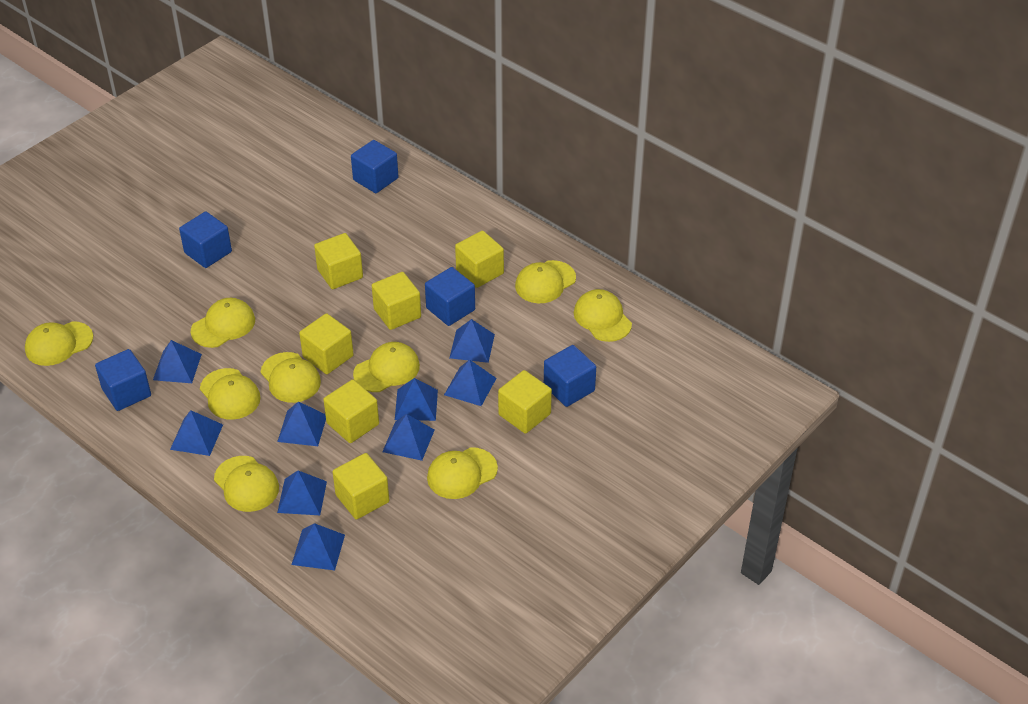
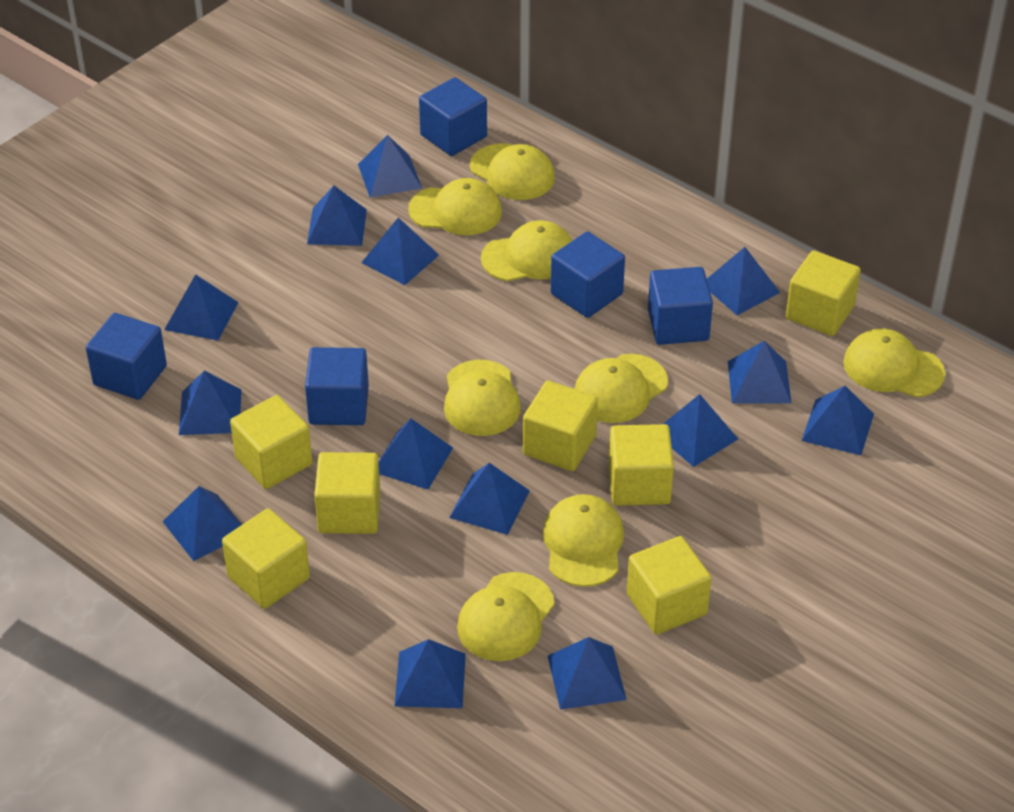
blue pyramid: 9 -> 14
yellow cap: 9 -> 8

